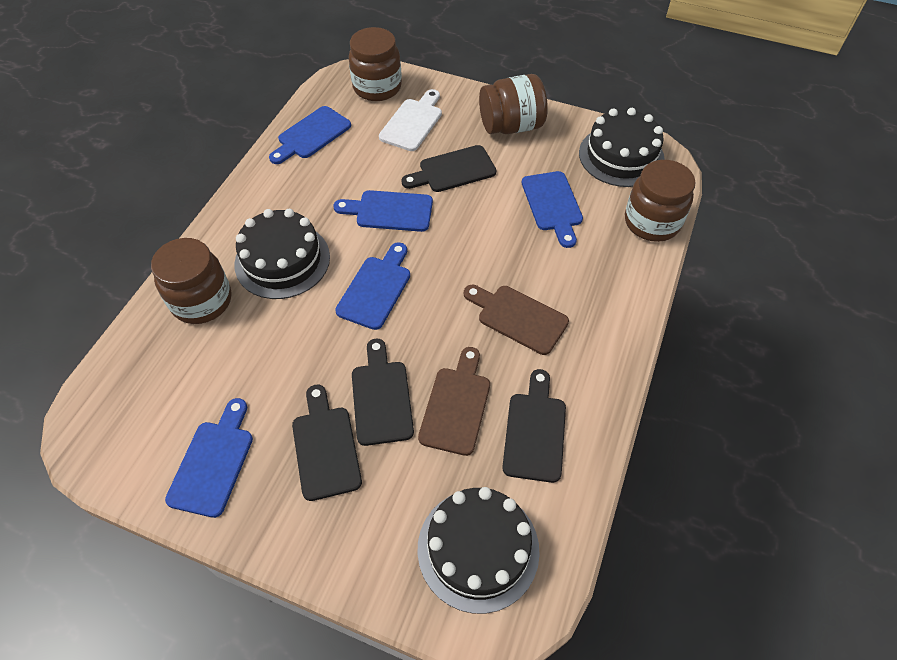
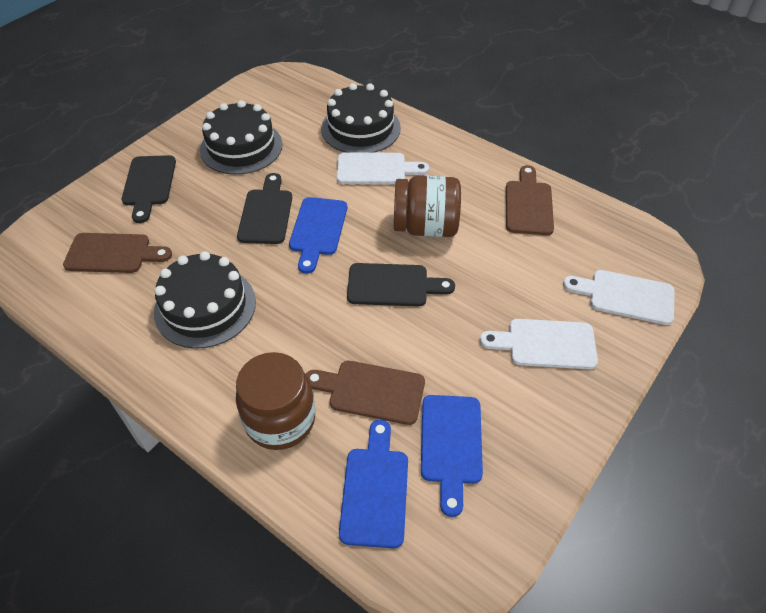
black cutting board: 4 -> 3
blue cutting board: 5 -> 3
brown cutting board: 2 -> 3
brown jar: 4 -> 2
white cutting board: 1 -> 3

